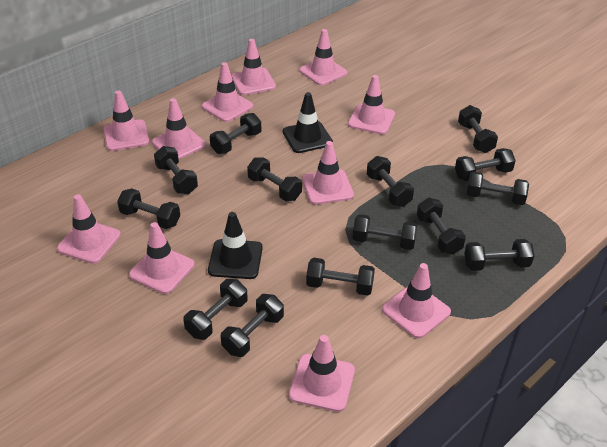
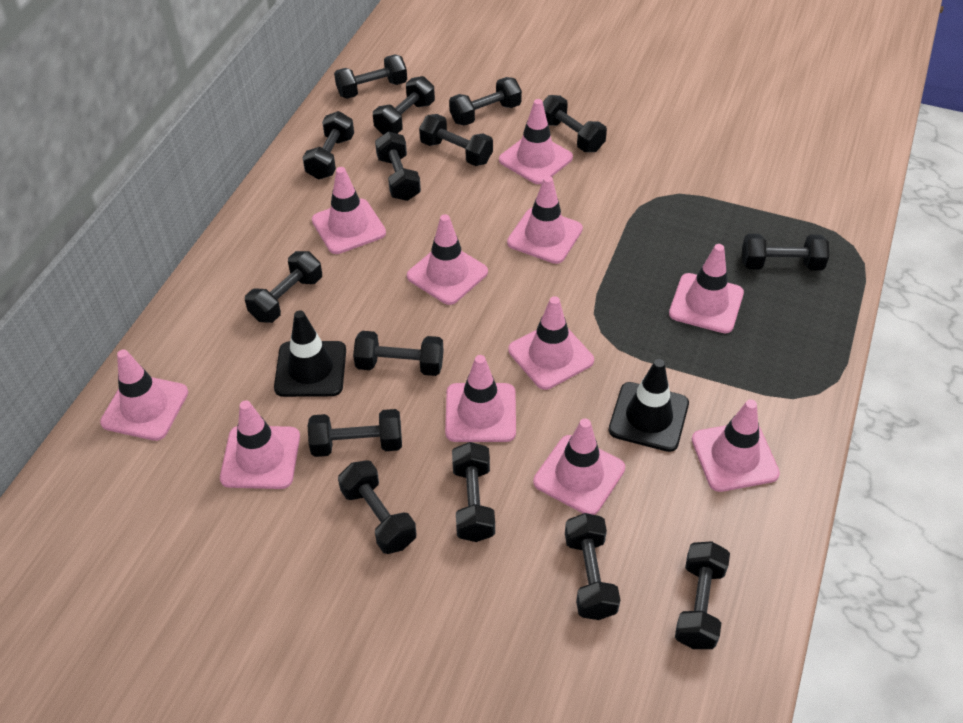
black dumbbell: 14 -> 15

